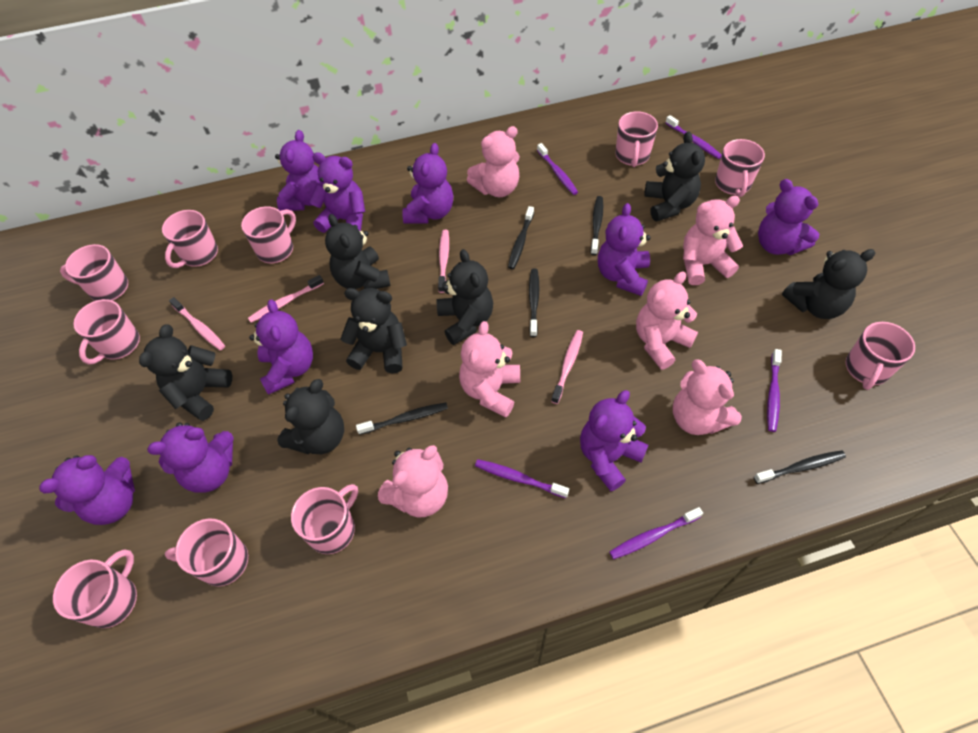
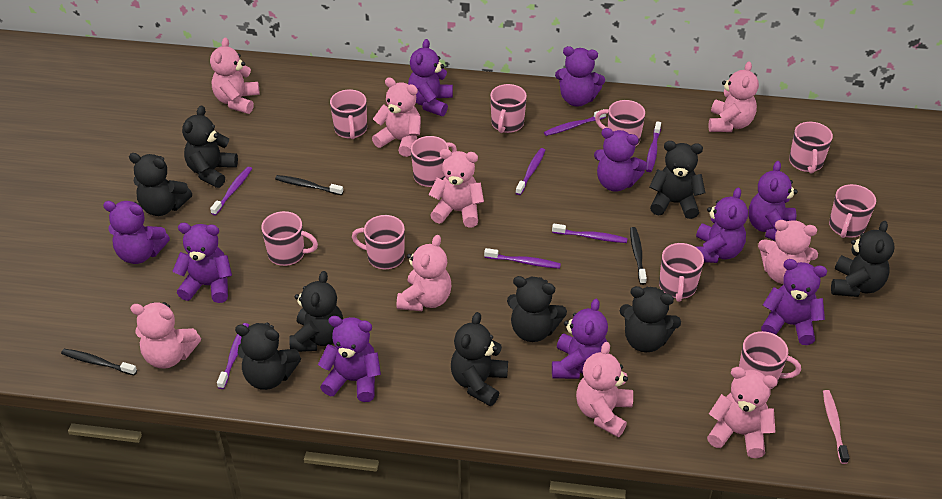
black teddy bear: 7 -> 9
black toothbrush: 5 -> 3
pink teddy bear: 6 -> 9
pink toothbrush: 4 -> 1
purple teddy bear: 9 -> 10
purple toothbrush: 5 -> 7

